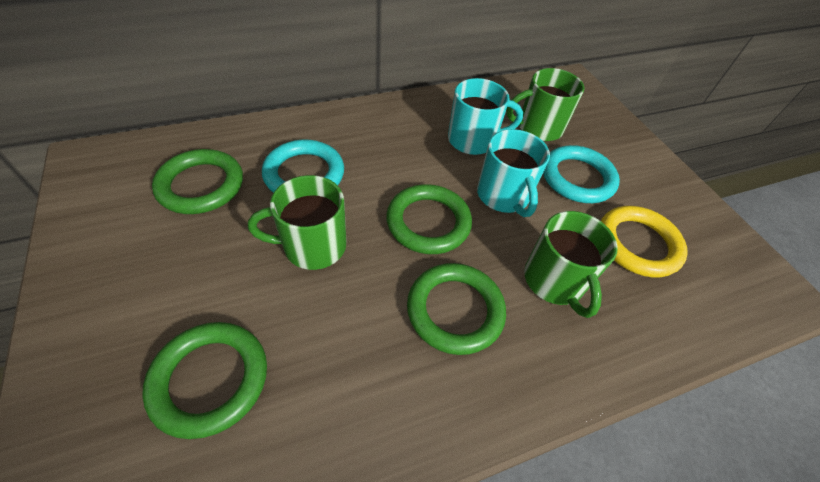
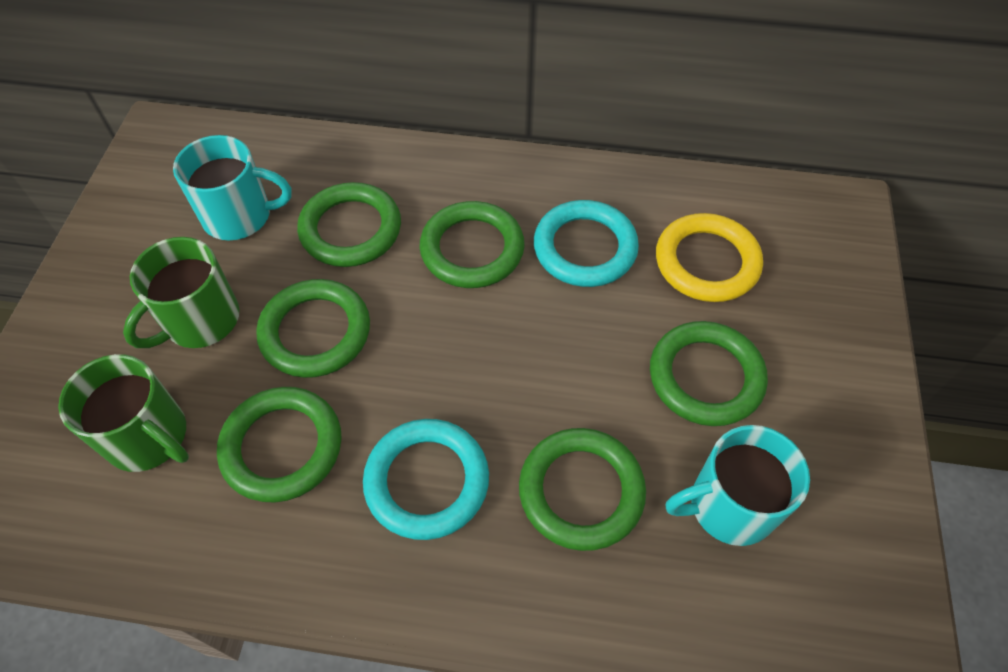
green mug: 3 -> 2
green ring: 4 -> 6

